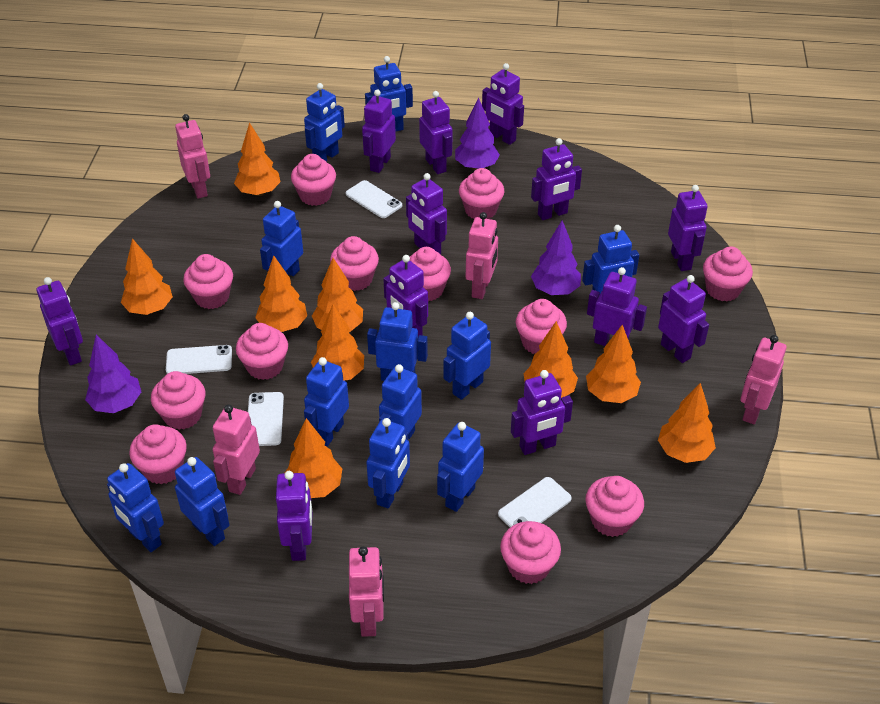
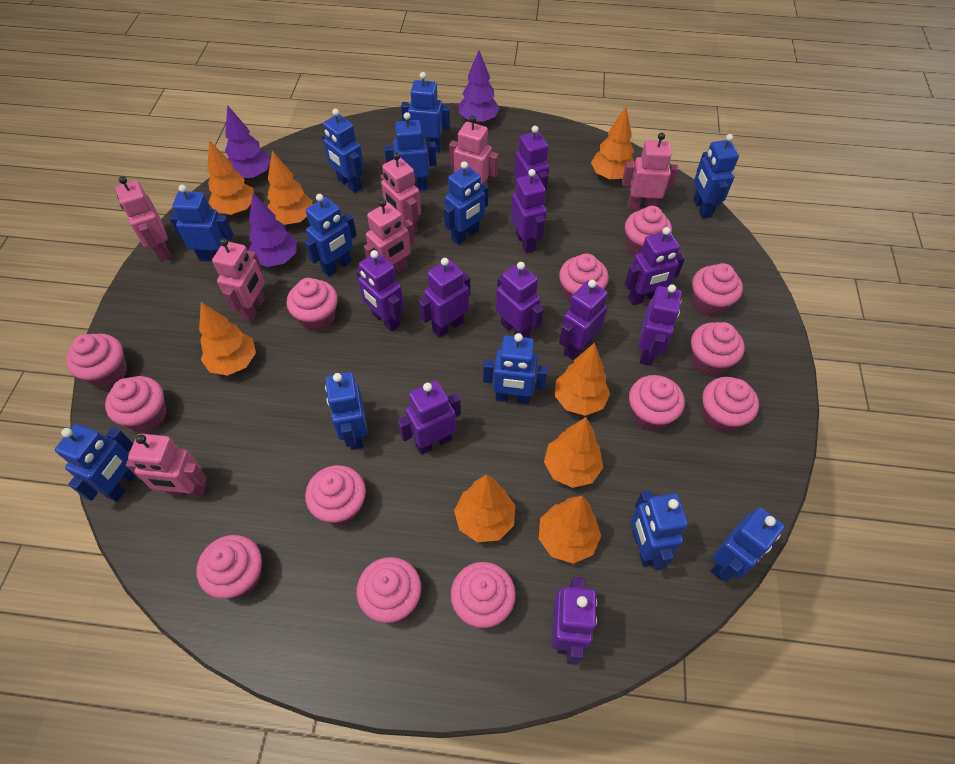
orange tree: 9 -> 8
pink cupcake: 12 -> 13
pink robot: 5 -> 7
purple robot: 12 -> 10
white phone: 4 -> 0

